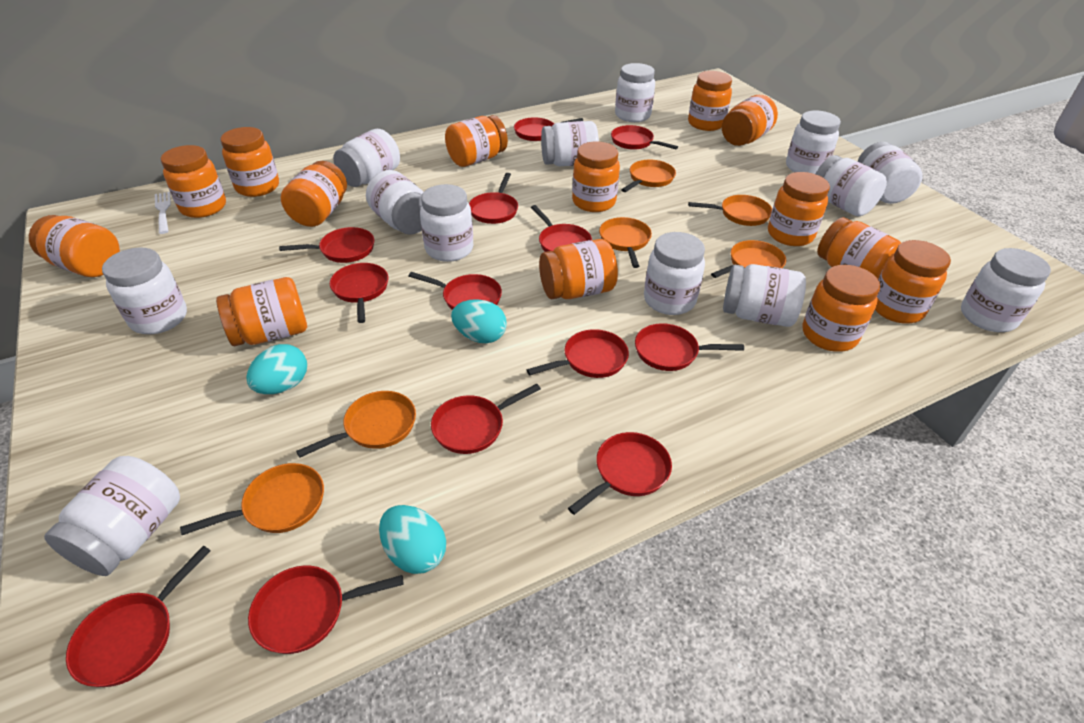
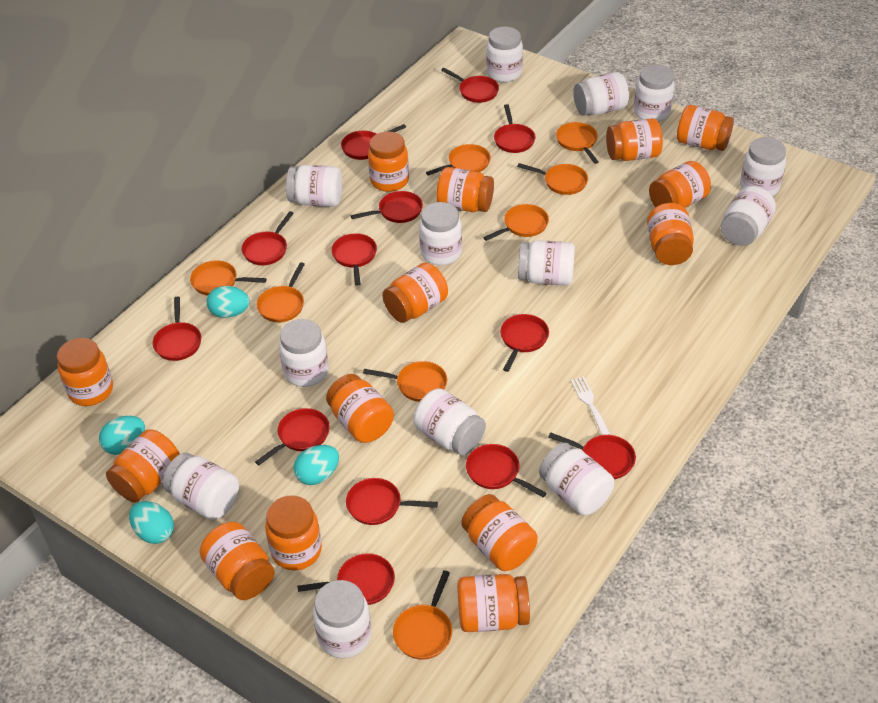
orange pan: 6 -> 8
turquoise egg: 3 -> 4

